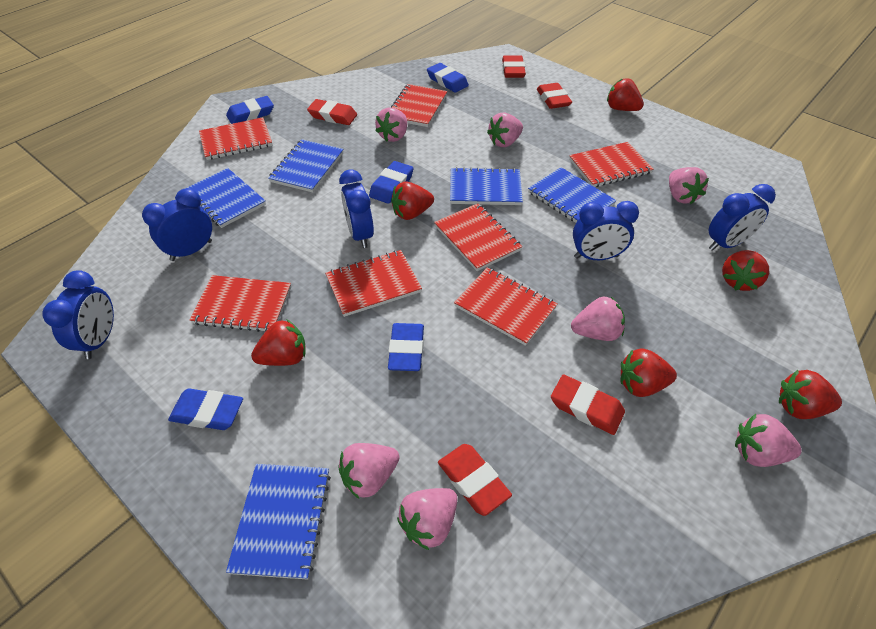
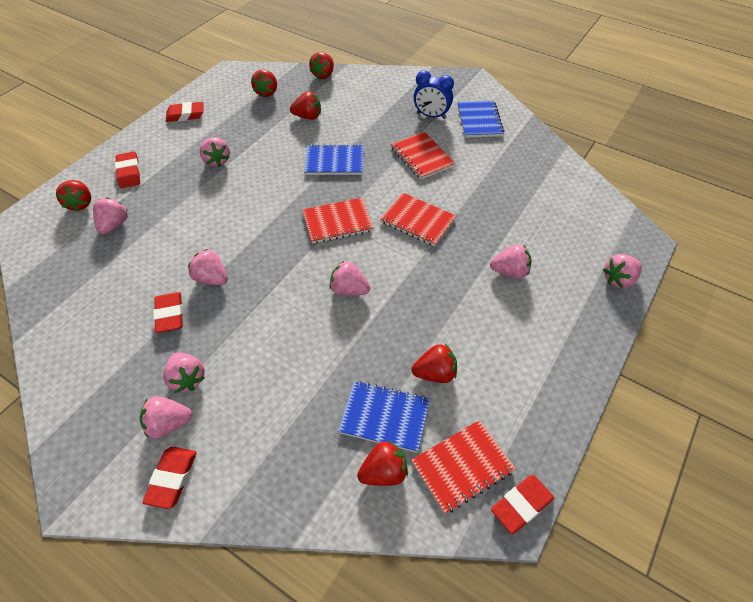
blue clock: 5 -> 1
blue eraser: 5 -> 0
blue notebook: 5 -> 3
pink strawberry: 7 -> 8
red notebook: 7 -> 4

